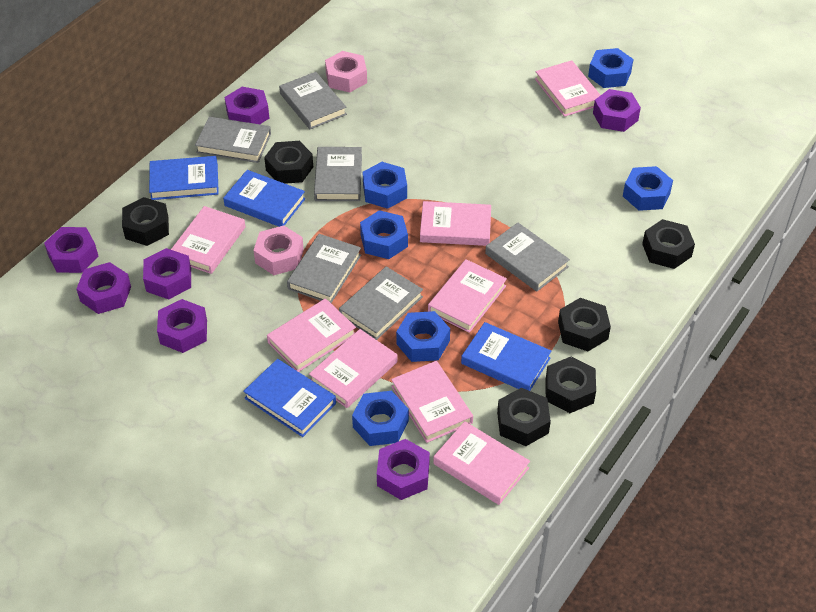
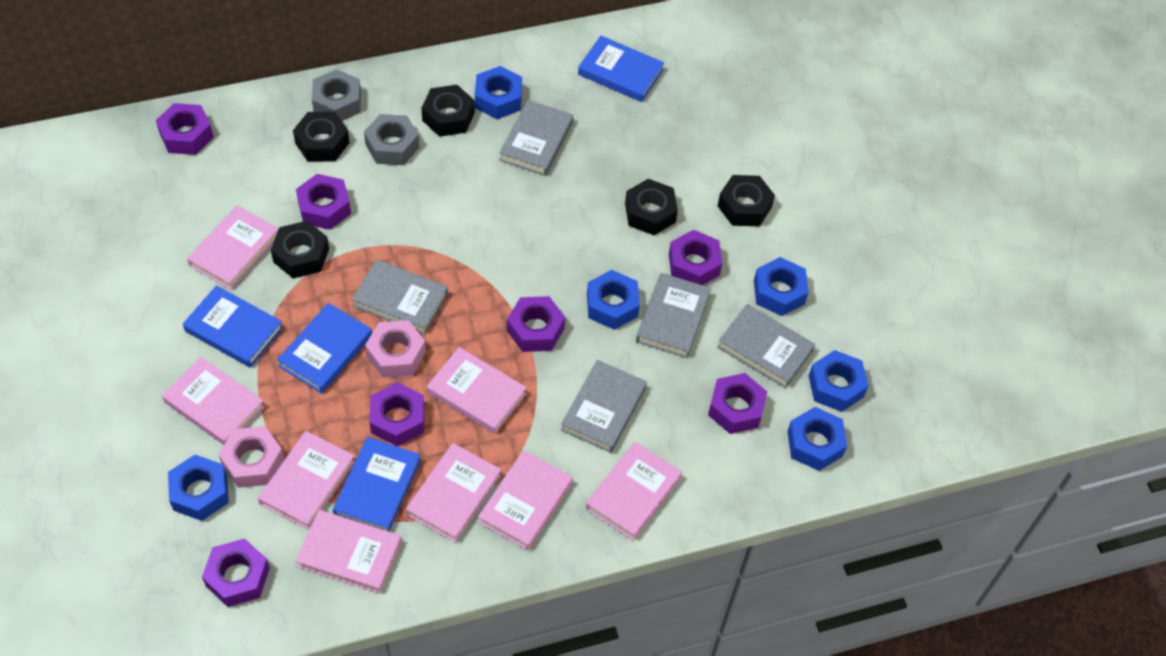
black nut: 6 -> 5
grey book: 6 -> 5
grey nut: 0 -> 2

